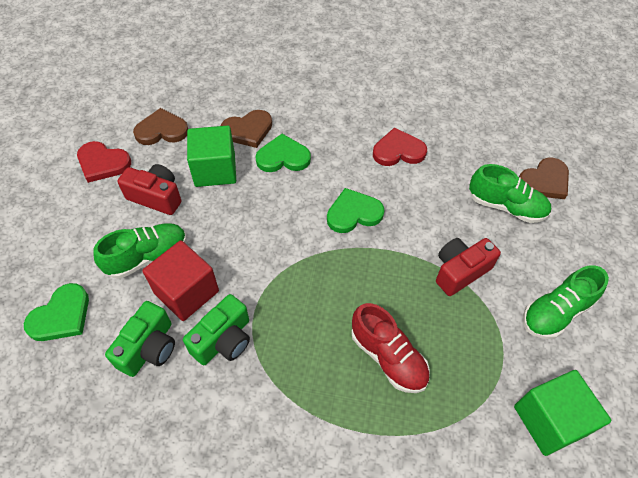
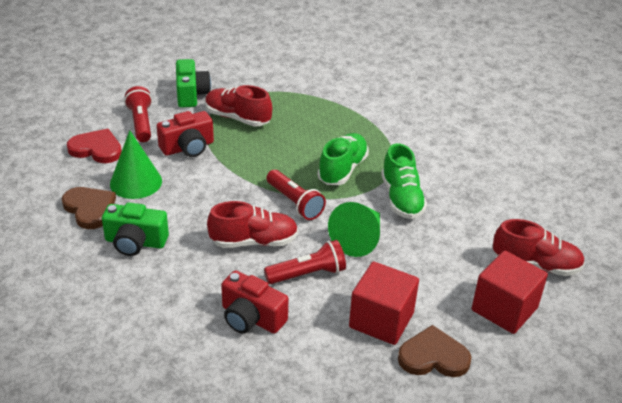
brown heart: 3 -> 2
green cone: 0 -> 2
green cube: 2 -> 0
green heart: 3 -> 0
green shoe: 3 -> 2
red cube: 1 -> 2
red flashlight: 0 -> 3
red heart: 2 -> 1
red shoe: 1 -> 3

